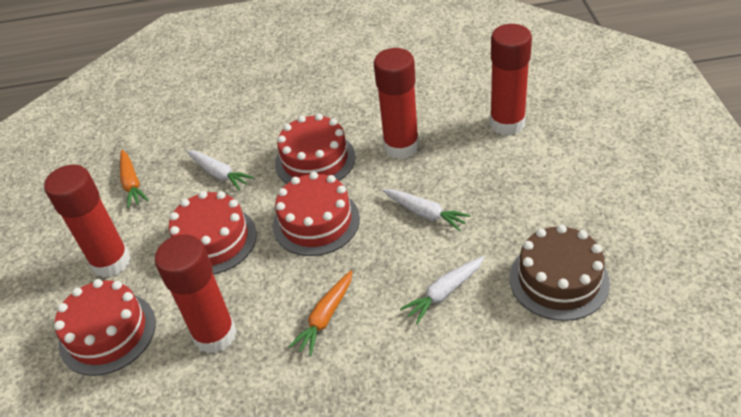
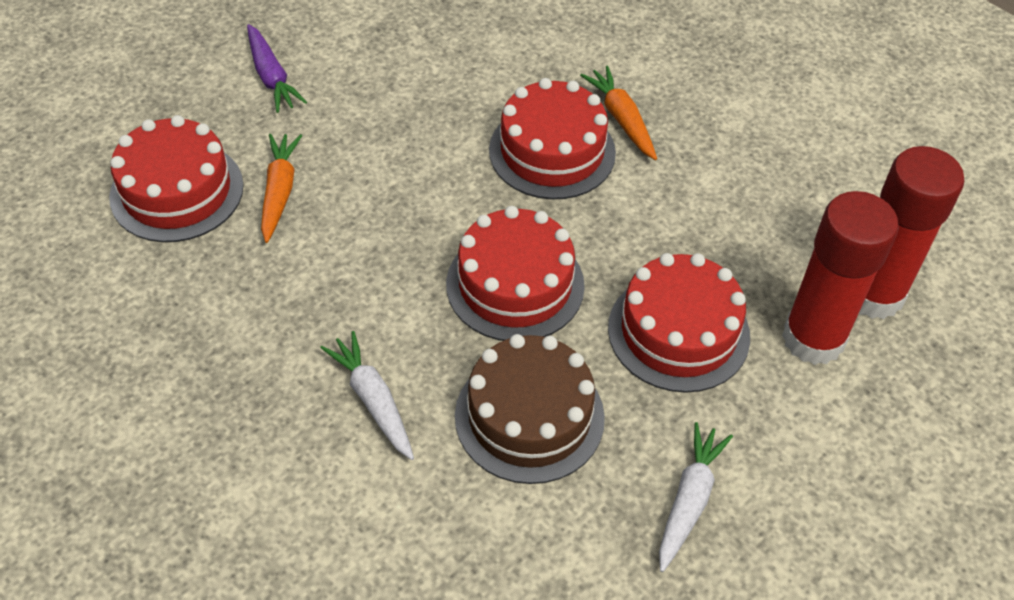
purple carrot: 0 -> 1
red glue stick: 4 -> 2
white carrot: 3 -> 2

